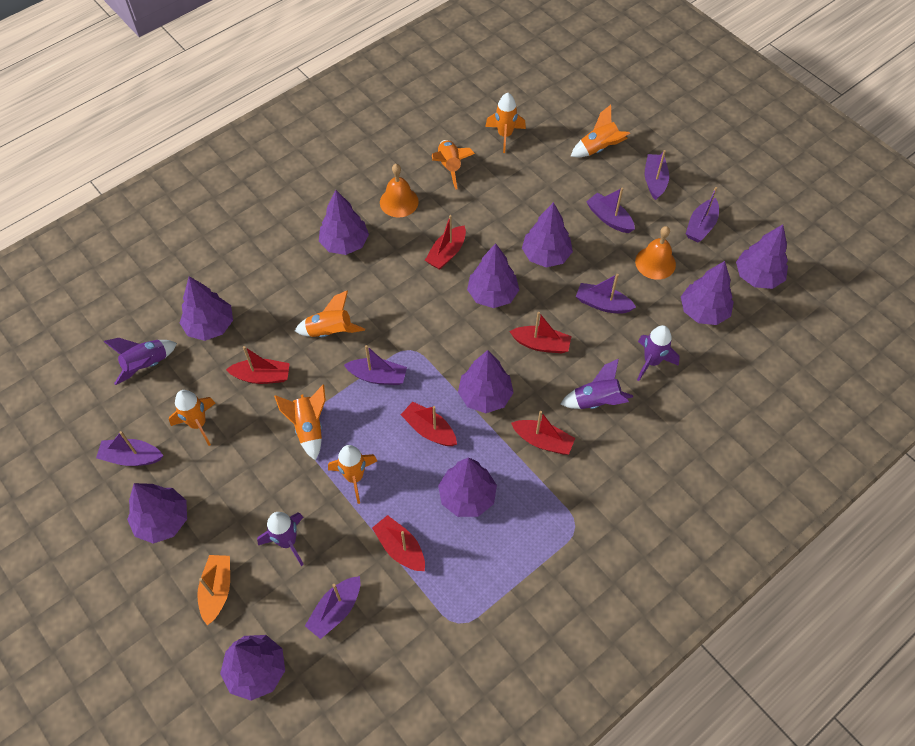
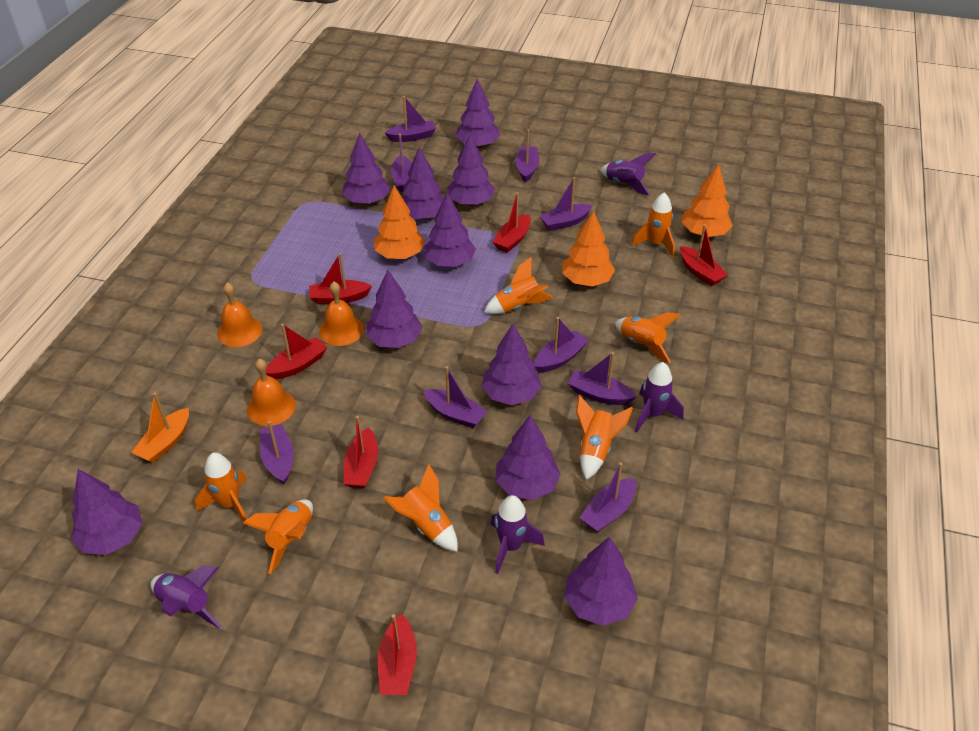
orange bell: 2 -> 3
orange tree: 0 -> 3
purple boat: 7 -> 9

